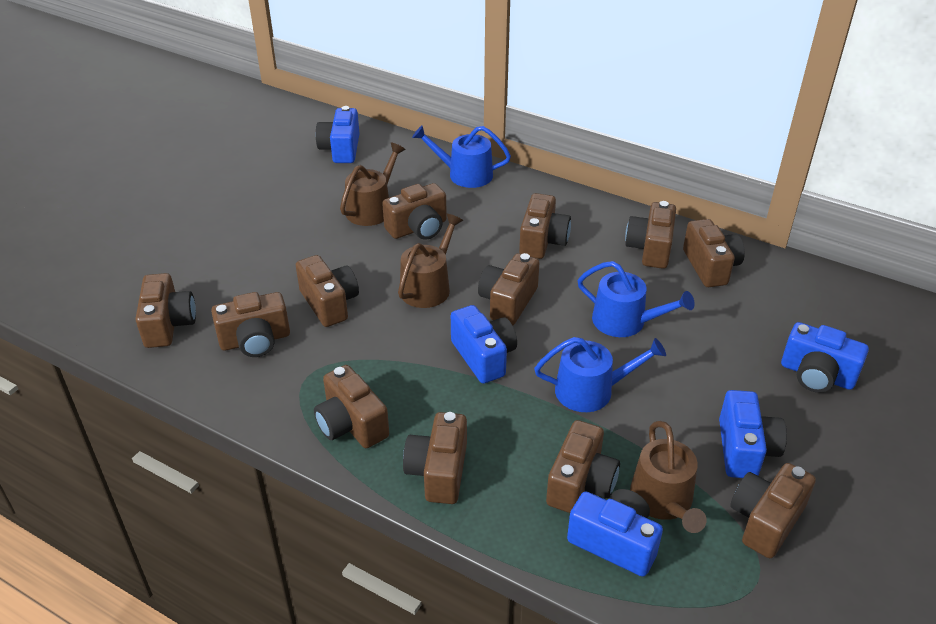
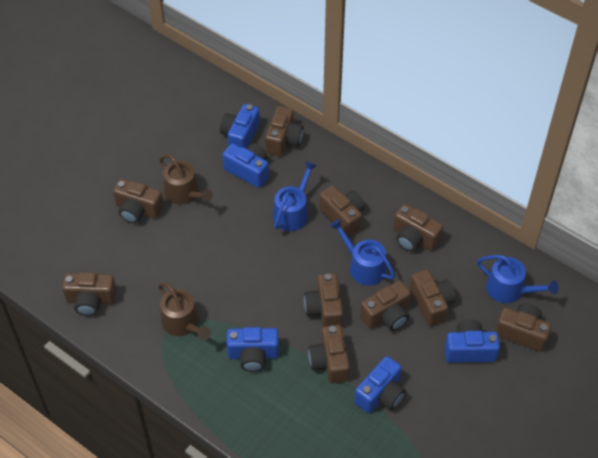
brown camera: 12 -> 10
brown watering can: 3 -> 2

